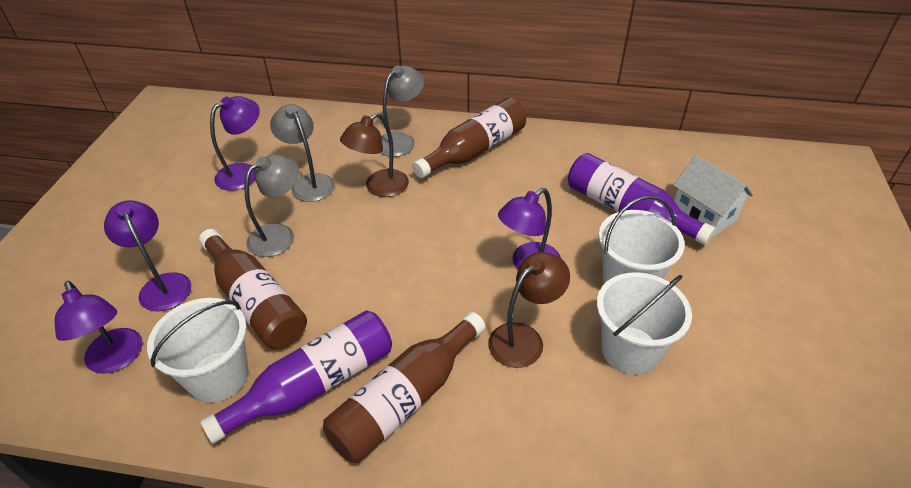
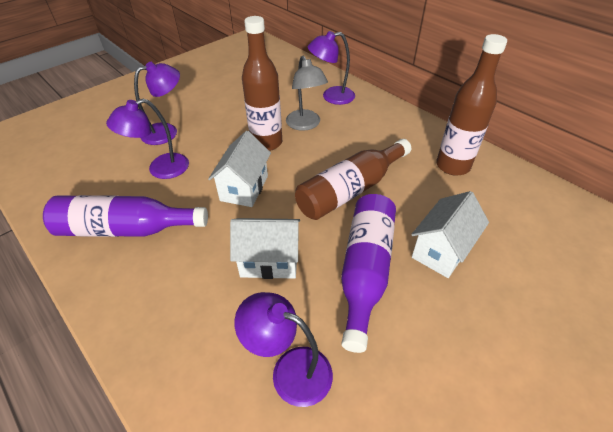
brown lamp: 2 -> 0
grey lamp: 3 -> 1
white bucket: 3 -> 0
white house: 1 -> 3

